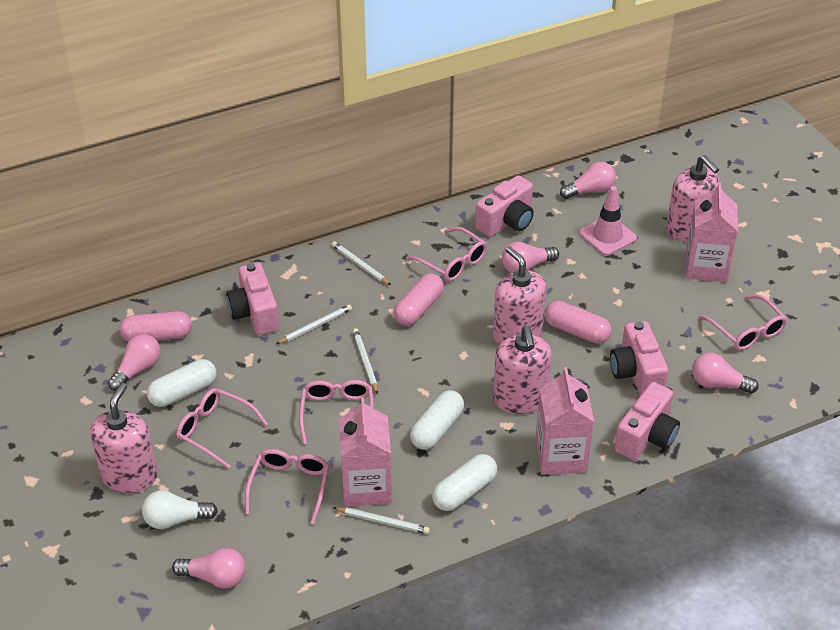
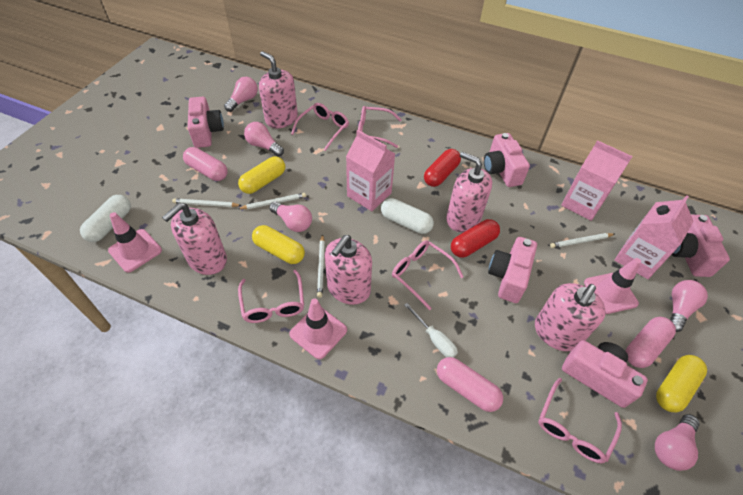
pink camera: 4 -> 5
pink soap dispenser: 4 -> 5
pink traffic cone: 1 -> 3
red capsule: 0 -> 2
white capsule: 3 -> 2
white light bulb: 1 -> 0
white screwdriver: 0 -> 1
yellow capsule: 0 -> 3

